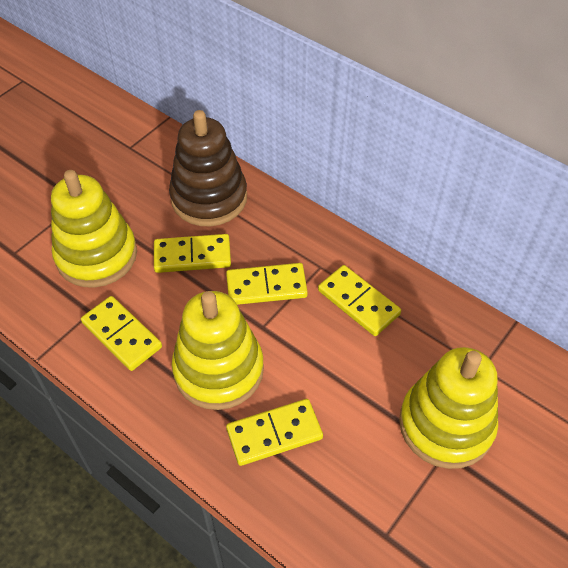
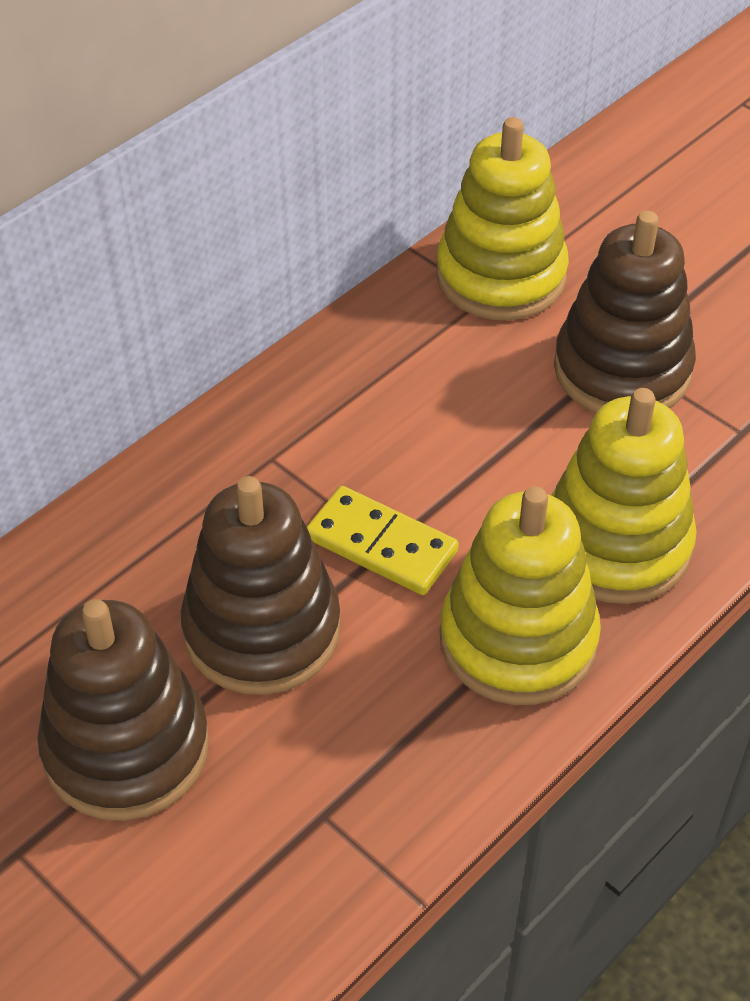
brown stacking toy: 1 -> 3
yellow domino: 5 -> 1

